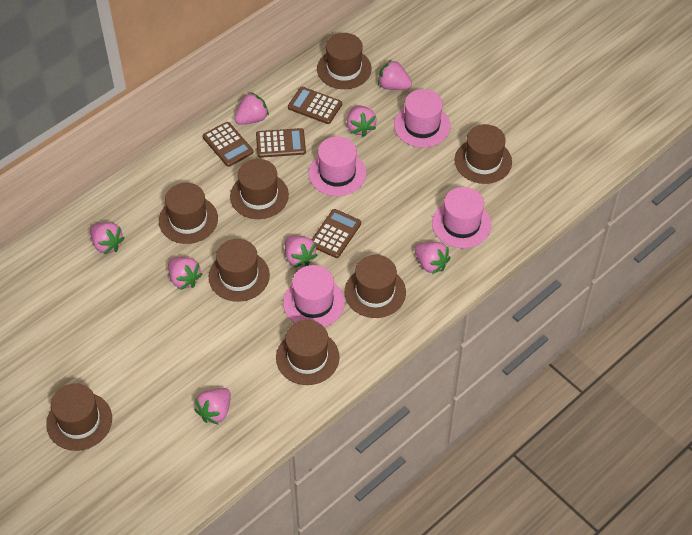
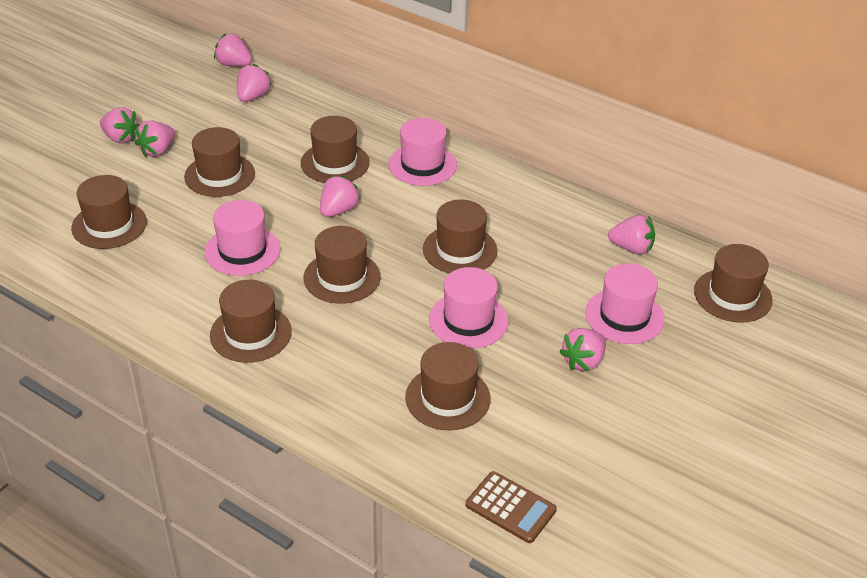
brown calculator: 4 -> 1
pink strawberry: 8 -> 7

